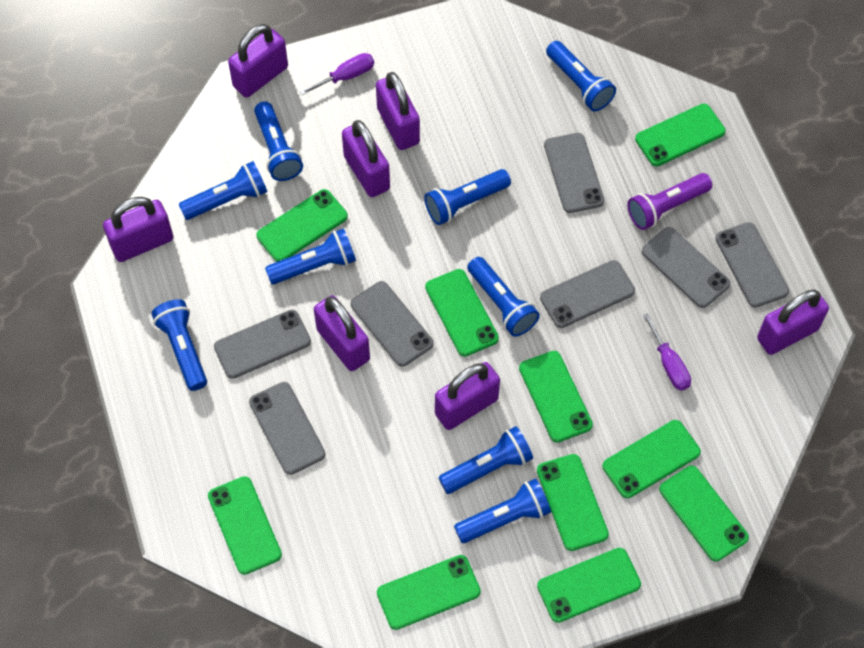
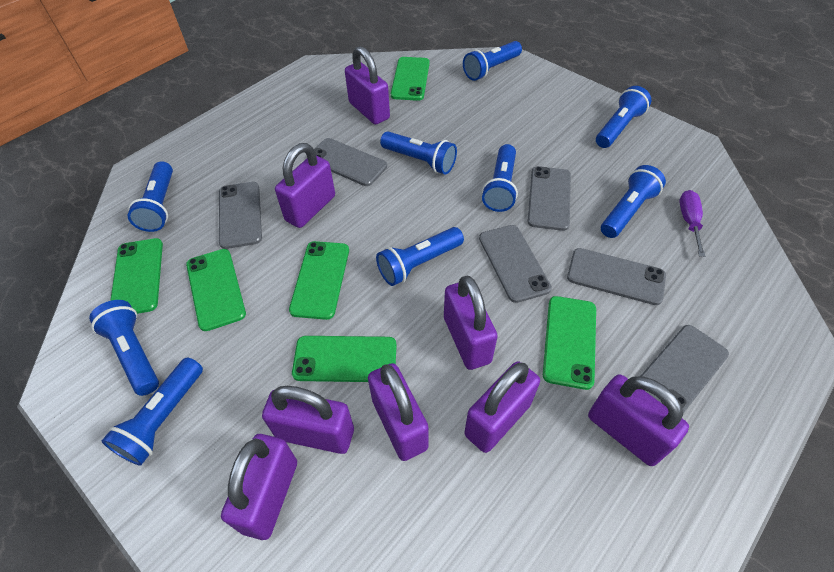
green phone: 10 -> 6
grey phone: 7 -> 6
purple flashlight: 1 -> 0
purple padlock: 7 -> 8
purple screwdriver: 2 -> 1

